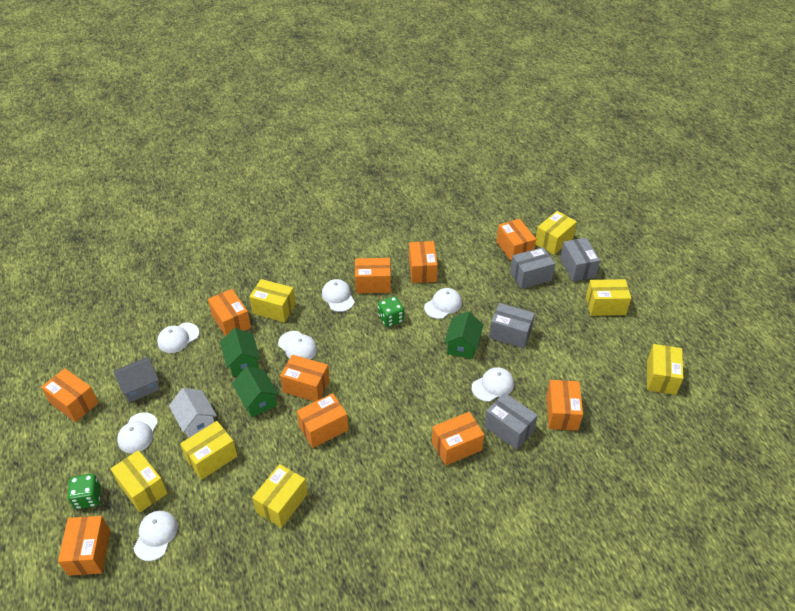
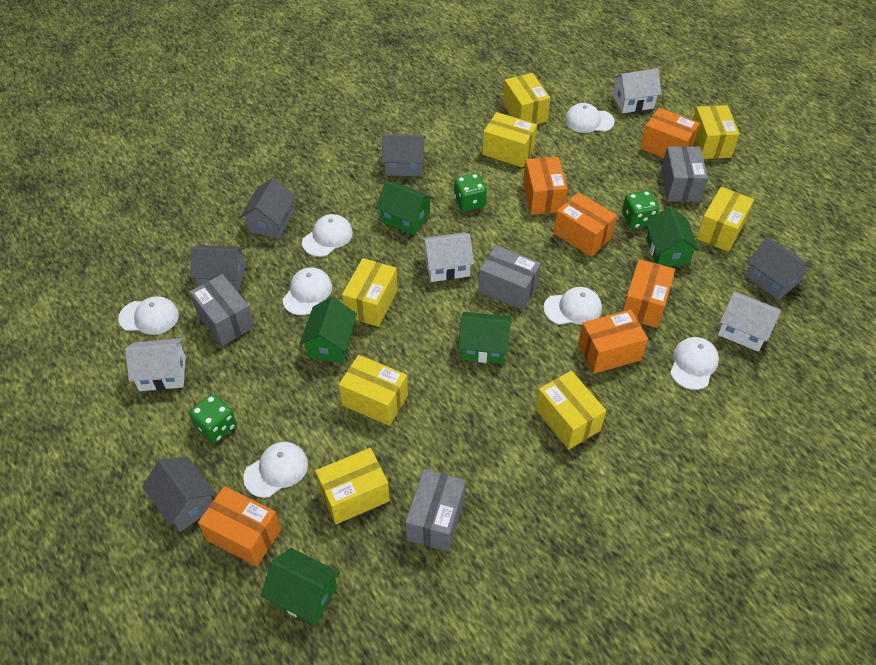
green dice: 2 -> 3
green house: 3 -> 5
grey house: 1 -> 5
orange box: 10 -> 6
white house: 1 -> 4
yellow box: 7 -> 8

